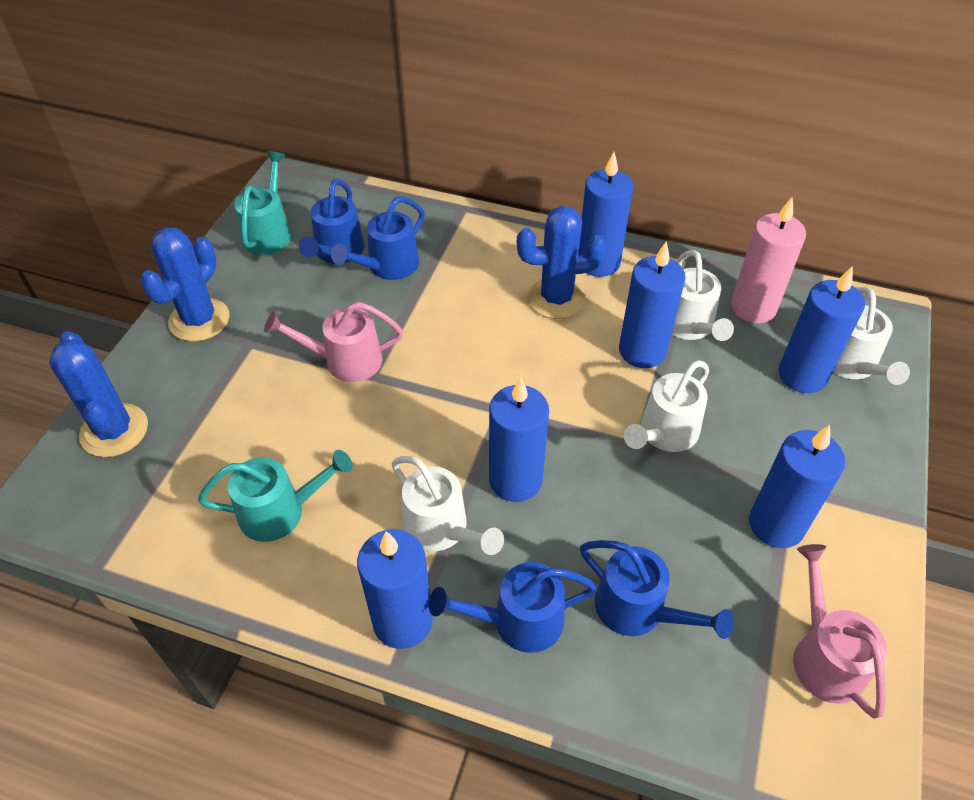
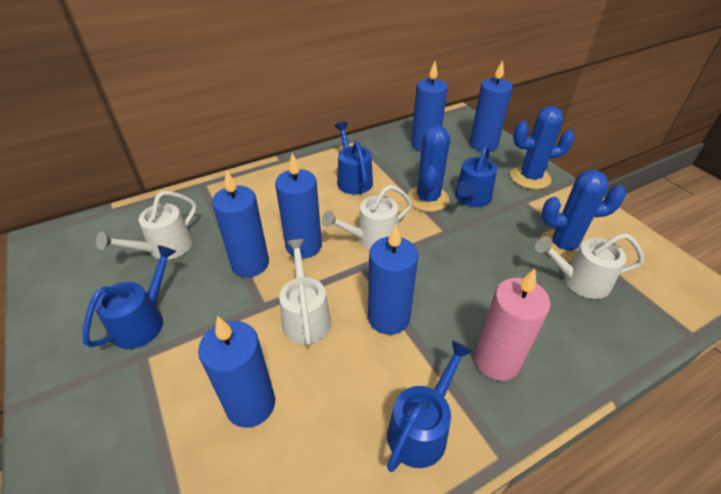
pink watering can: 2 -> 0
turquoise watering can: 2 -> 0

